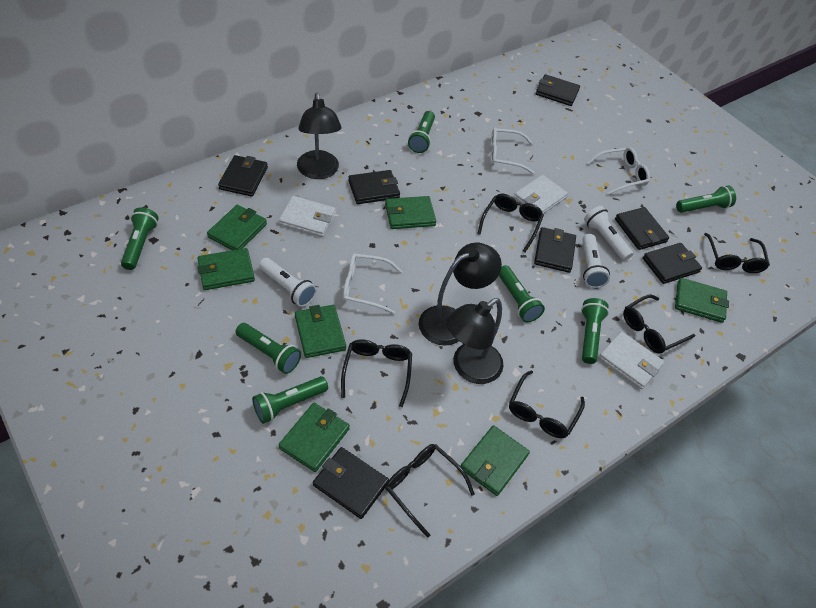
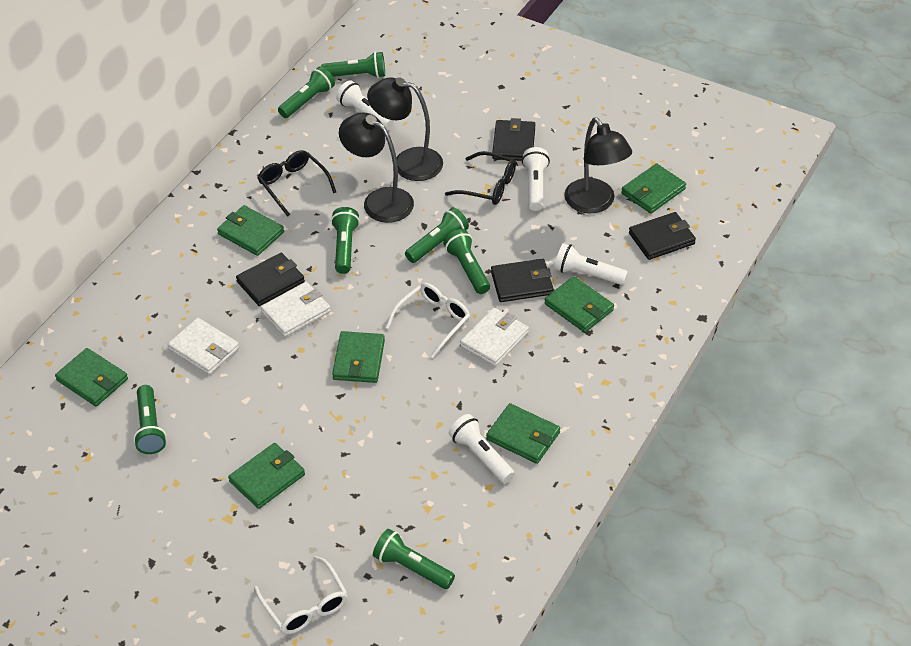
black glasses: 6 -> 2
black wallet: 7 -> 4
white flashlight: 3 -> 4
white glasses: 3 -> 2

